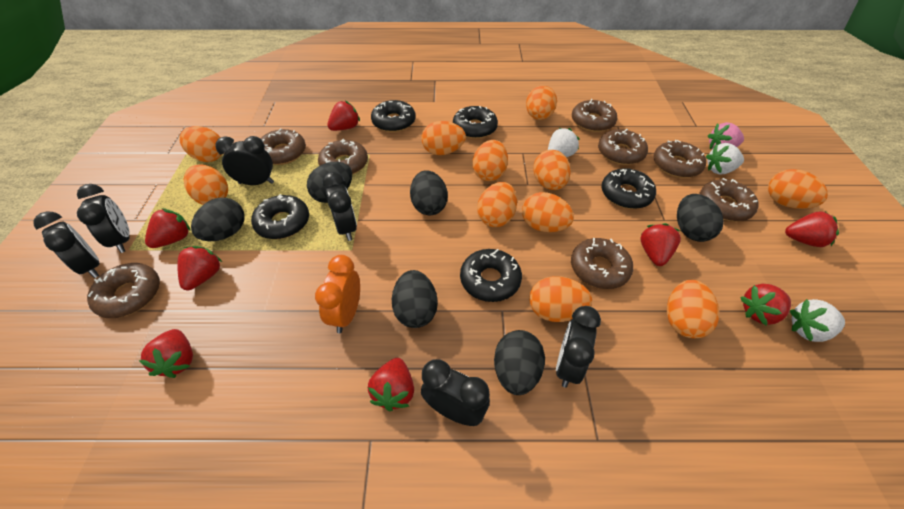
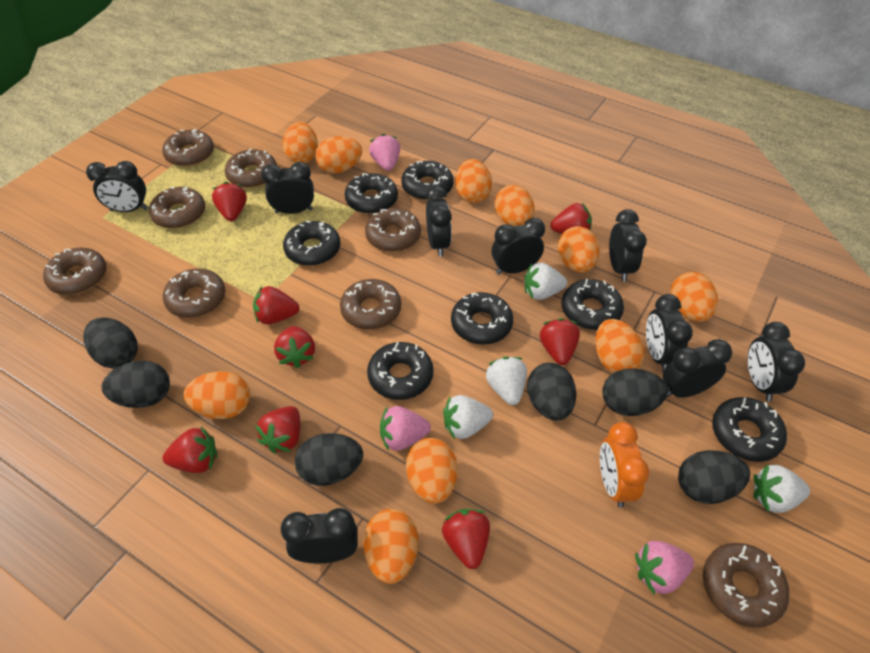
black clock: 6 -> 9
black donut: 5 -> 7
orange egg: 11 -> 10
pink strawberry: 1 -> 3
white strawberry: 3 -> 4

